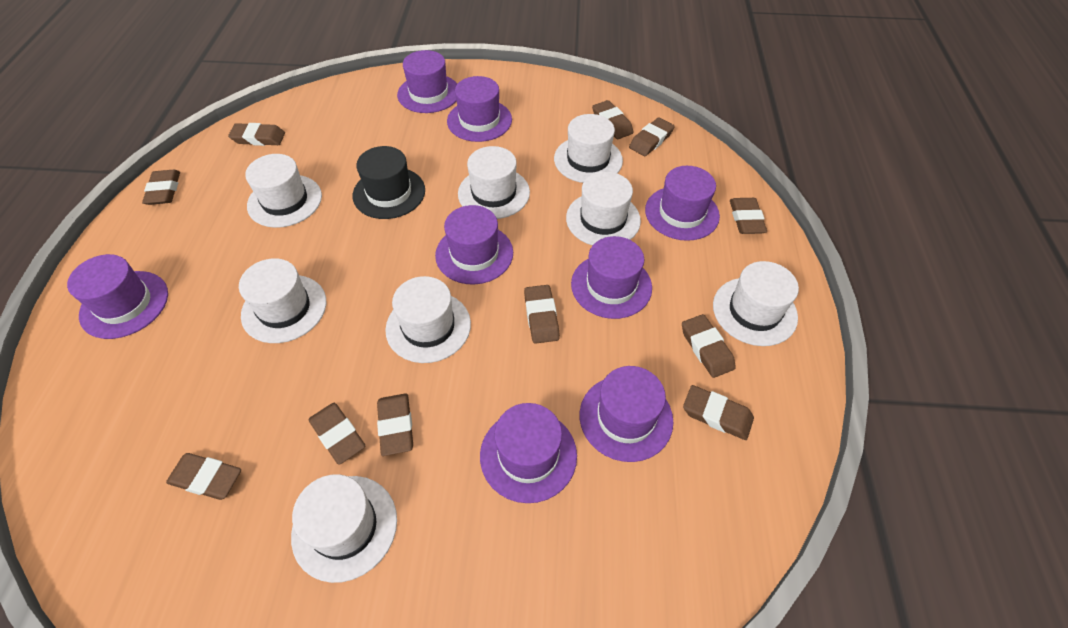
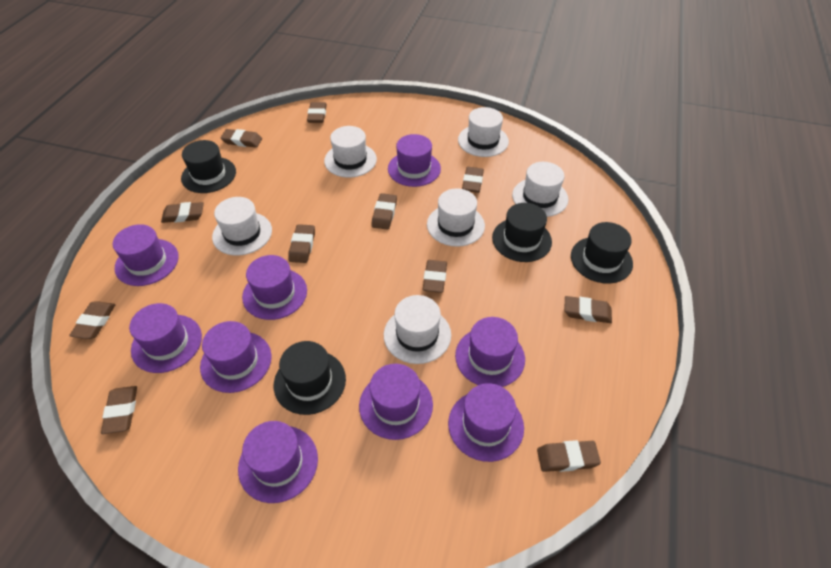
black hat: 1 -> 4
purple hat: 8 -> 9
white hat: 8 -> 6

